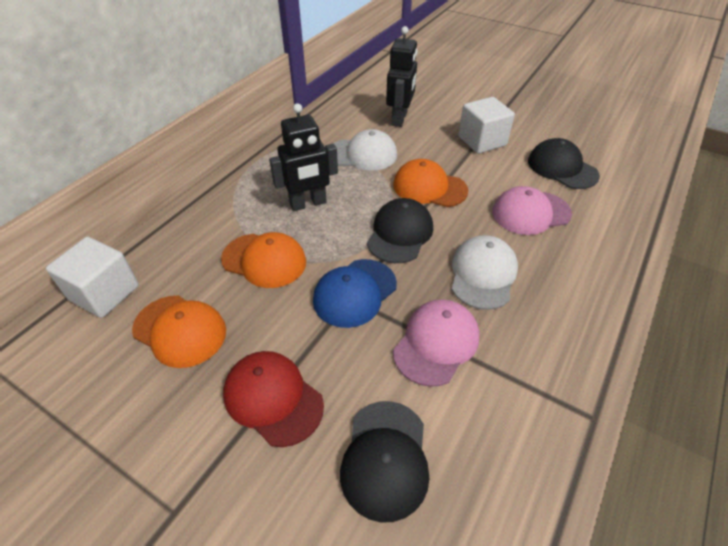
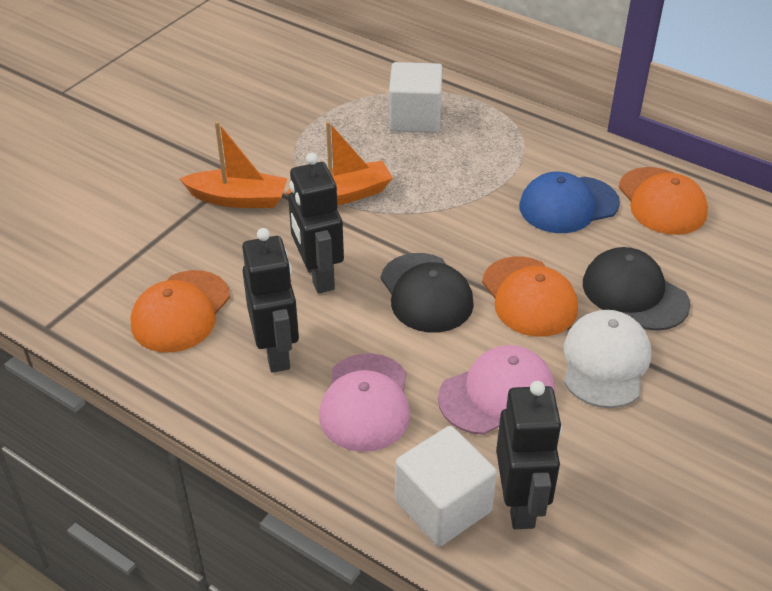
black cap: 3 -> 2
black robot: 2 -> 3
orange boat: 0 -> 2
red cap: 1 -> 0
white cap: 2 -> 1

